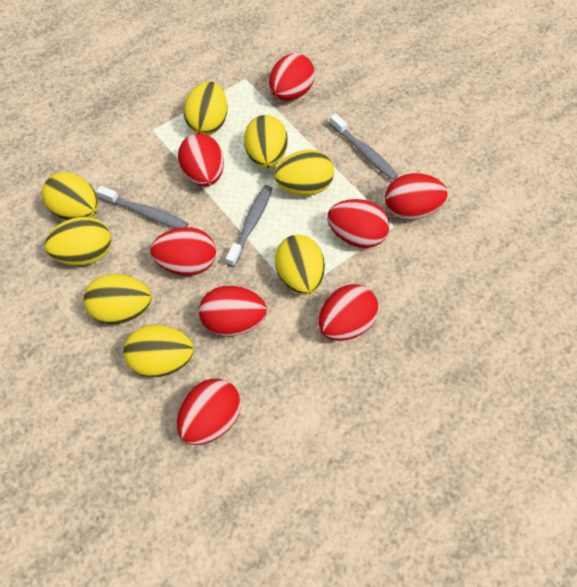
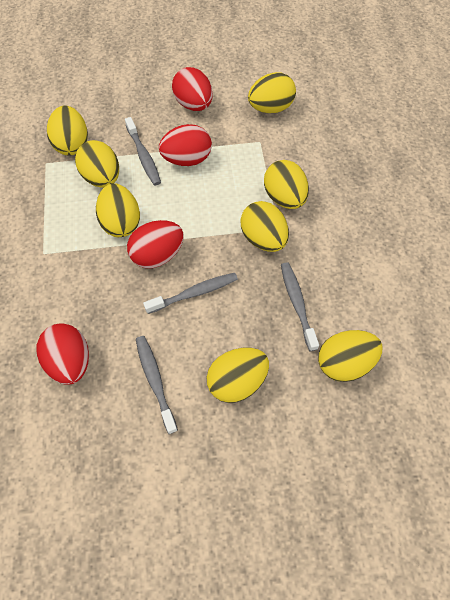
grey toothbrush: 3 -> 4
red egg: 8 -> 4

